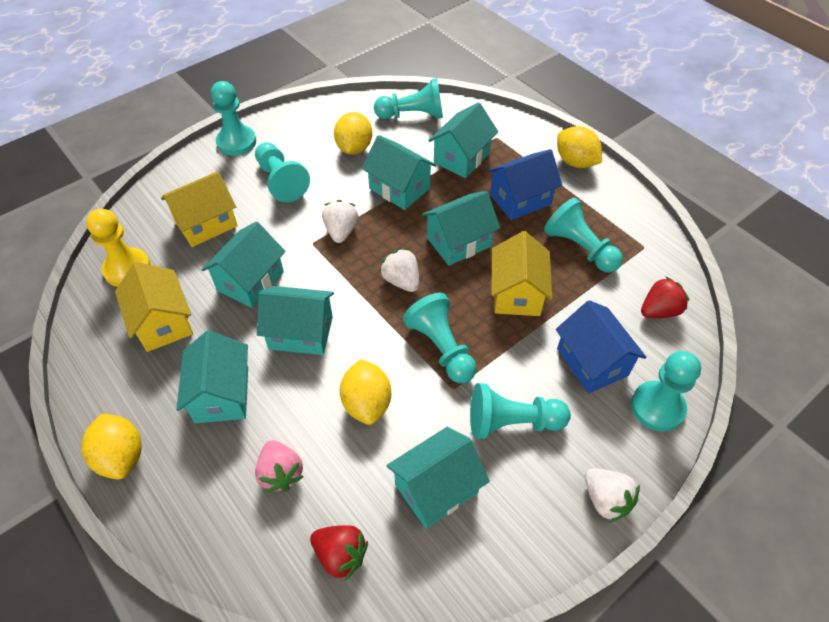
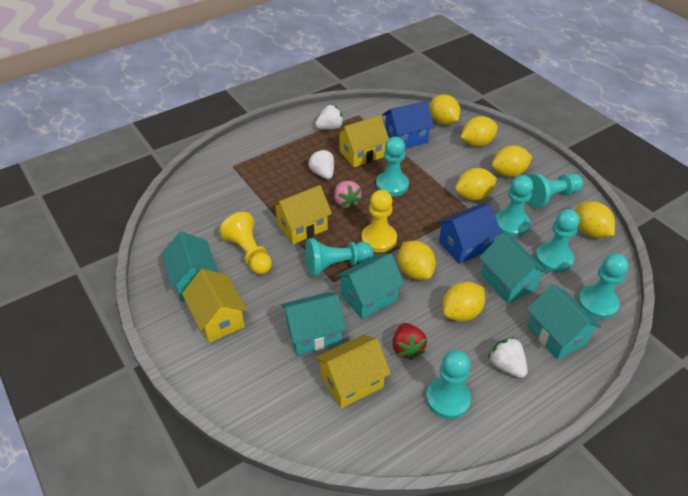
red strawberry: 2 -> 1
turquoise house: 7 -> 5
yellow house: 3 -> 4
yellow lemon: 4 -> 7
yellow pawn: 1 -> 2

